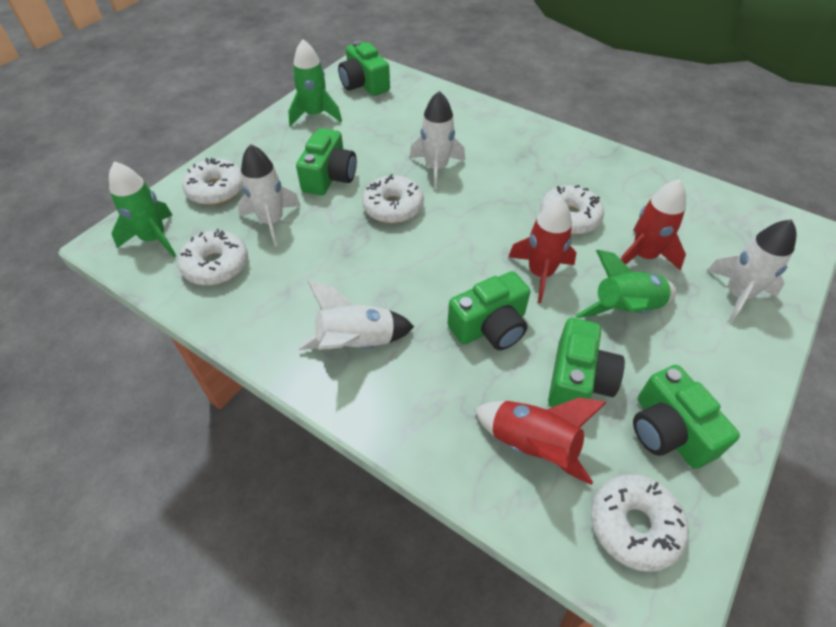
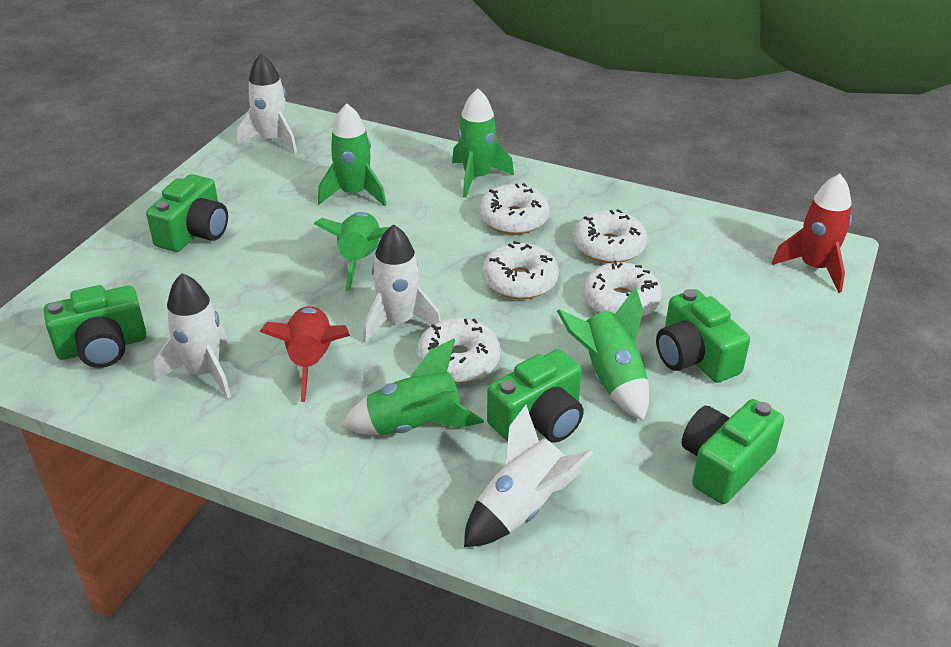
green rocket: 3 -> 5
red rocket: 3 -> 2

